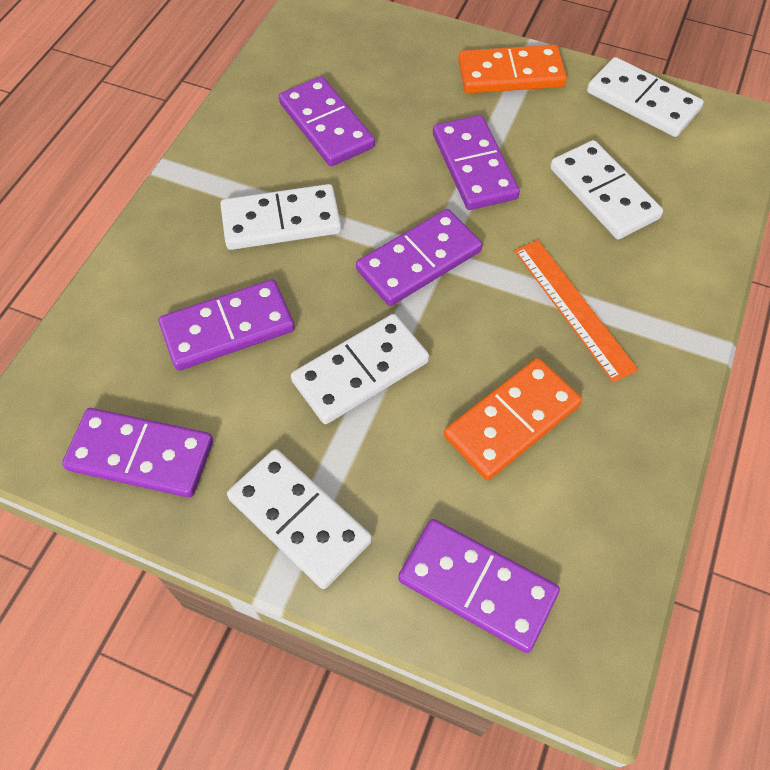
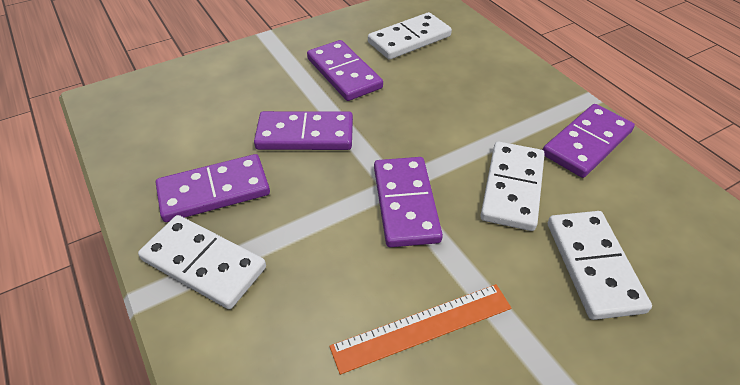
orange domino: 2 -> 0
purple domino: 6 -> 5
white domino: 5 -> 4

